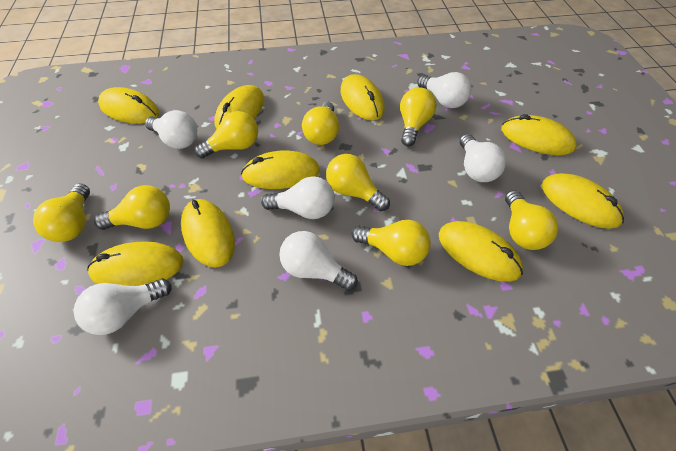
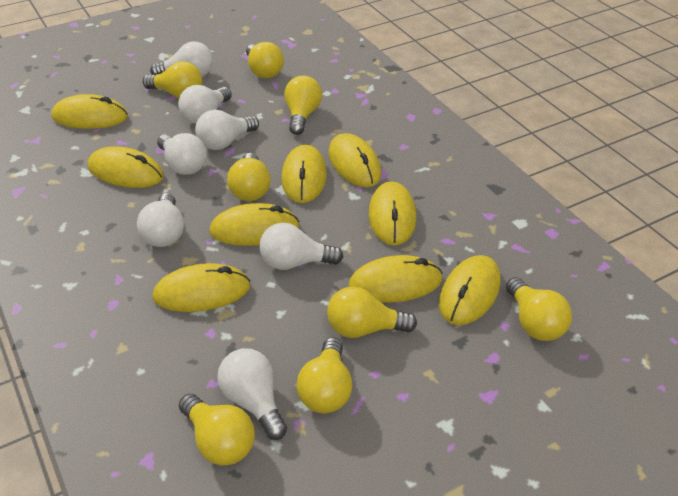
white light bulb: 6 -> 7

